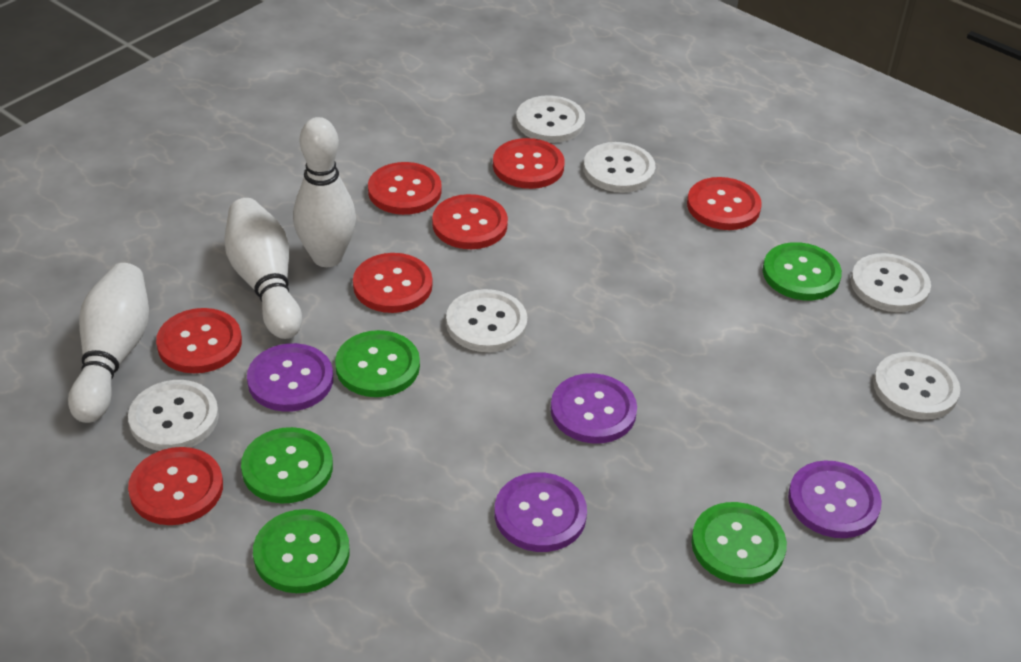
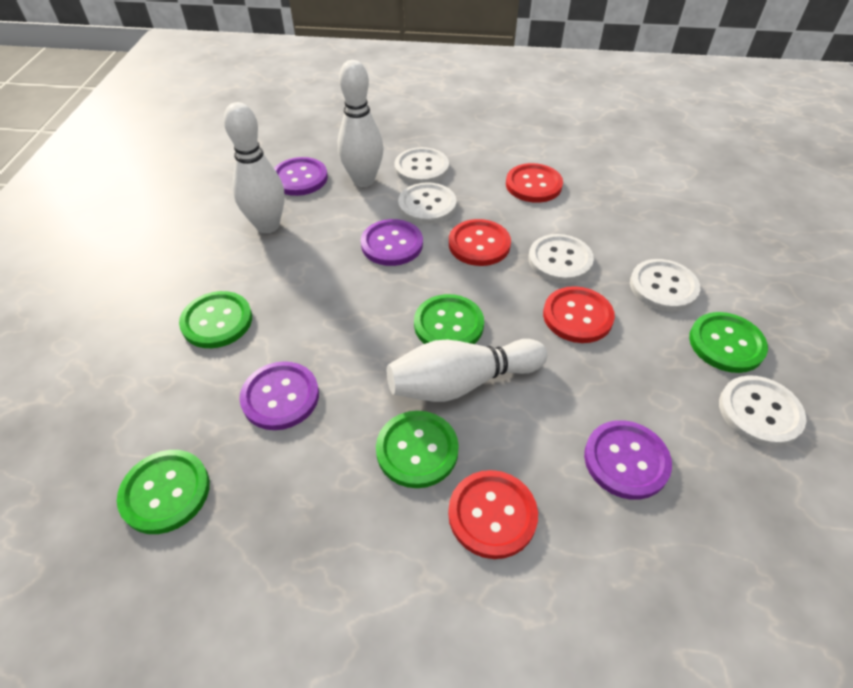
red button: 7 -> 4
white button: 6 -> 5

